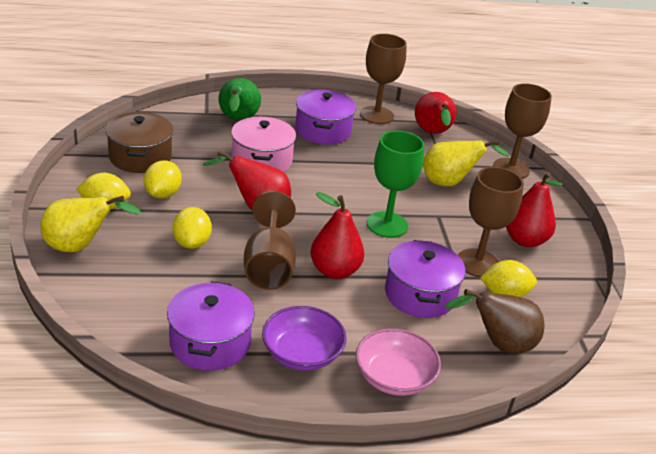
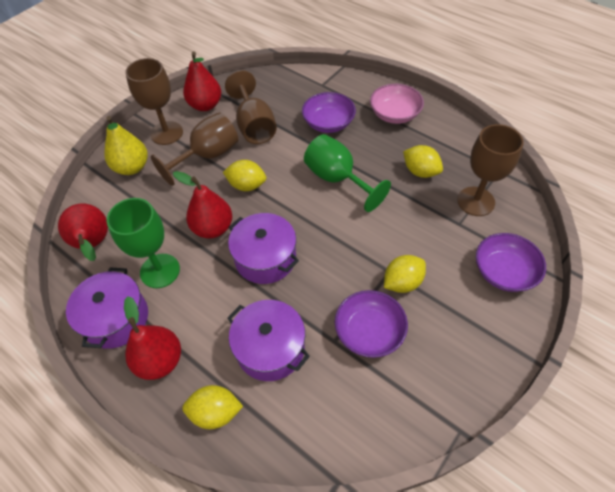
brown pear: 1 -> 0
brown pot: 1 -> 0
green goblet: 1 -> 2
green pear: 1 -> 0
pink pot: 1 -> 0
purple bowl: 1 -> 3
yellow pear: 2 -> 1

